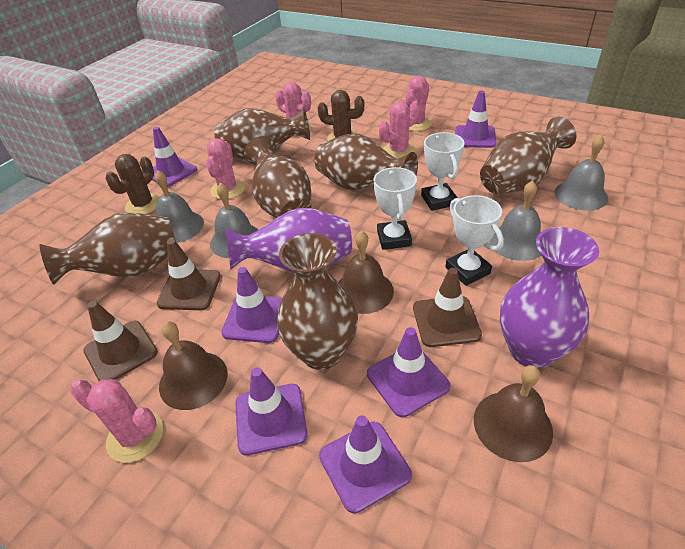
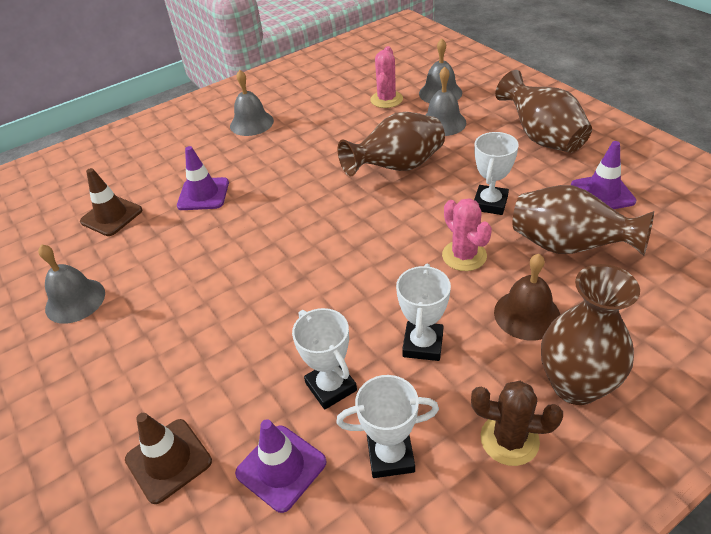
brown bell: 3 -> 1
brown cactus: 2 -> 1
brown traffic cone: 3 -> 2
brown vase: 6 -> 4
pink cactus: 5 -> 2
purple traffic cone: 6 -> 3
purple vase: 2 -> 0
white trophy: 3 -> 4

